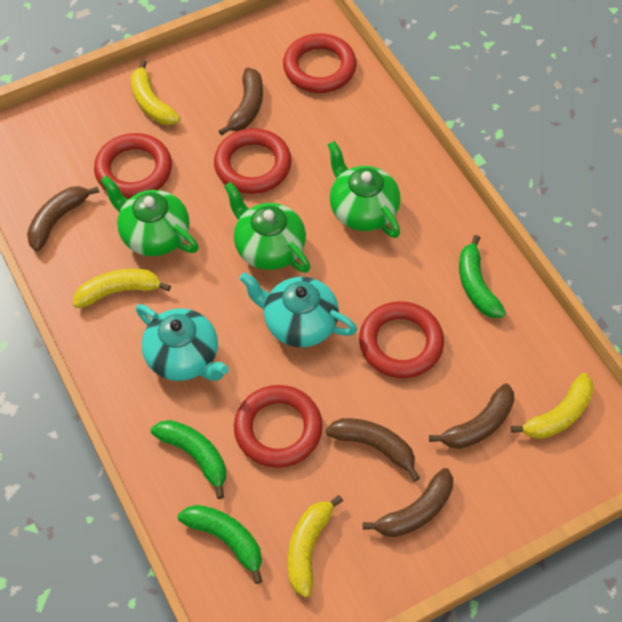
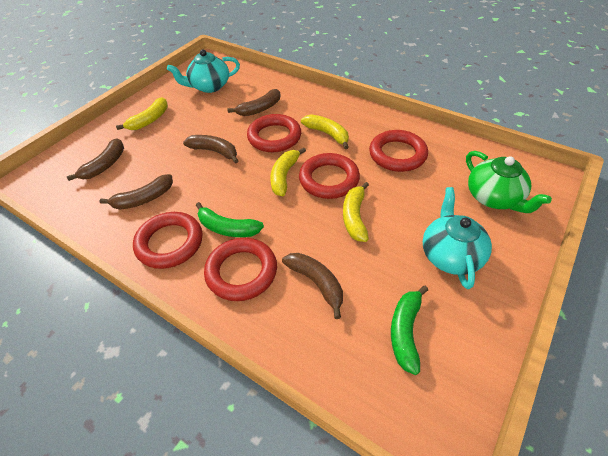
green banana: 3 -> 2
green teapot: 3 -> 1

